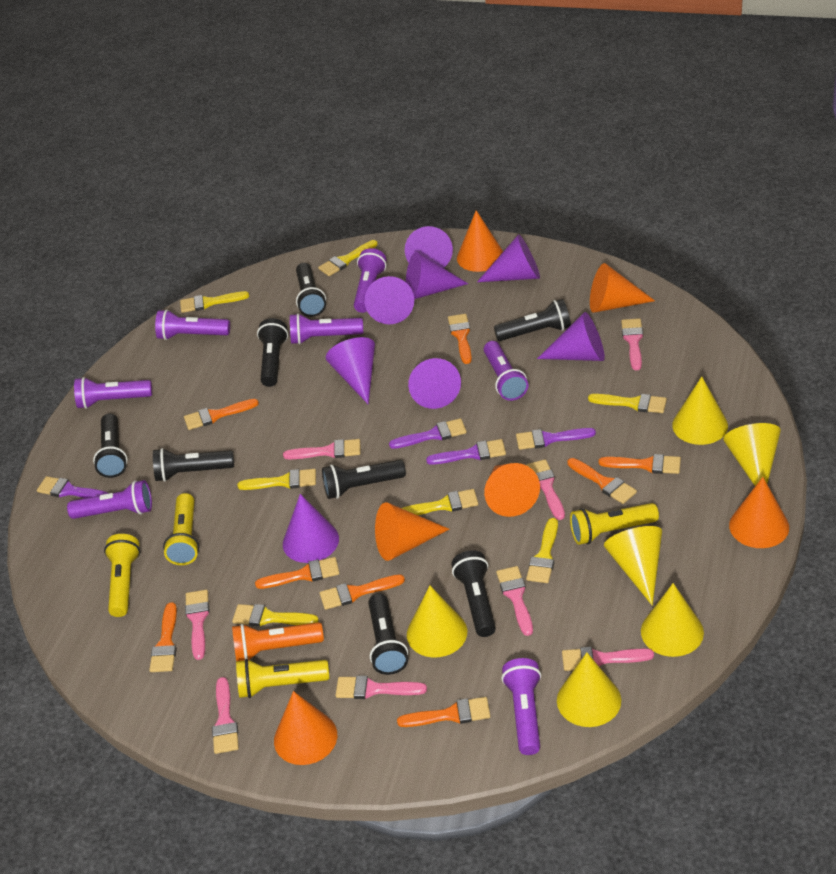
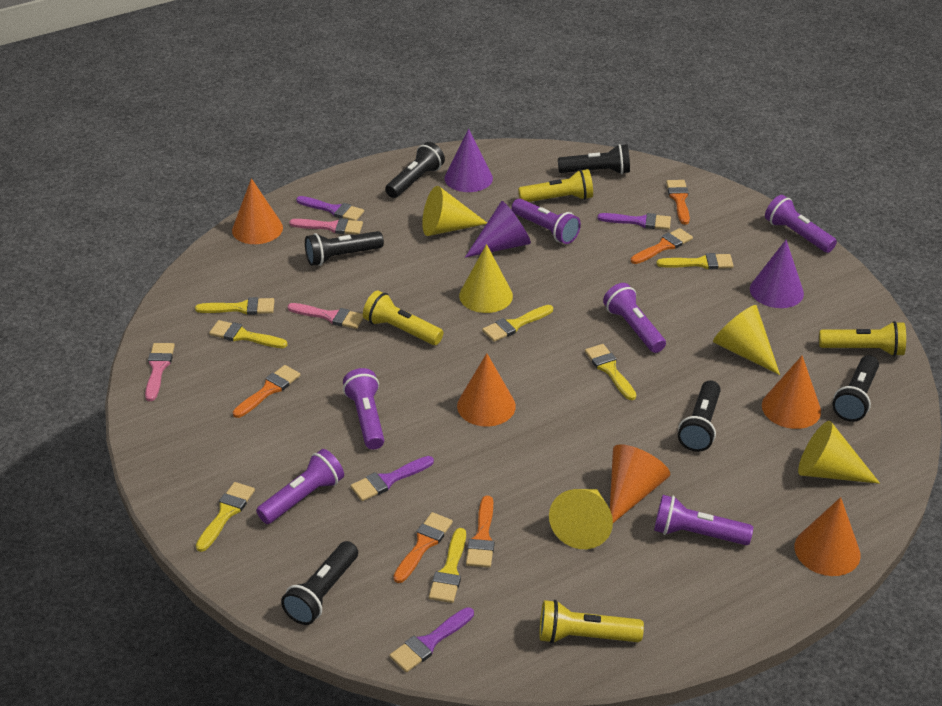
black flashlight: 8 -> 6
orange brush: 8 -> 5
orange cone: 6 -> 5
orange flashlight: 1 -> 0
pink brush: 8 -> 3
purple cone: 8 -> 3
purple flashlight: 7 -> 6
yellow cone: 6 -> 5

